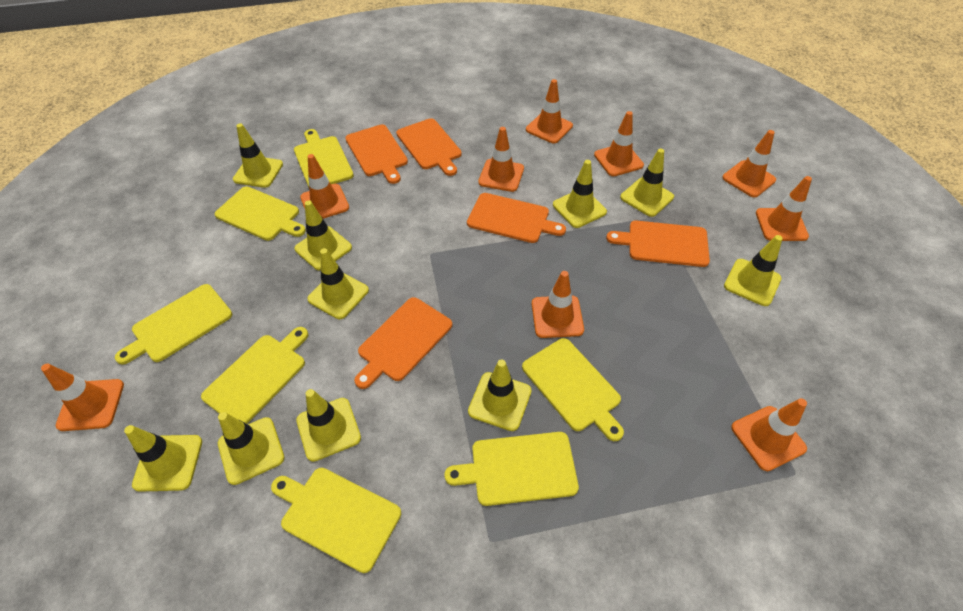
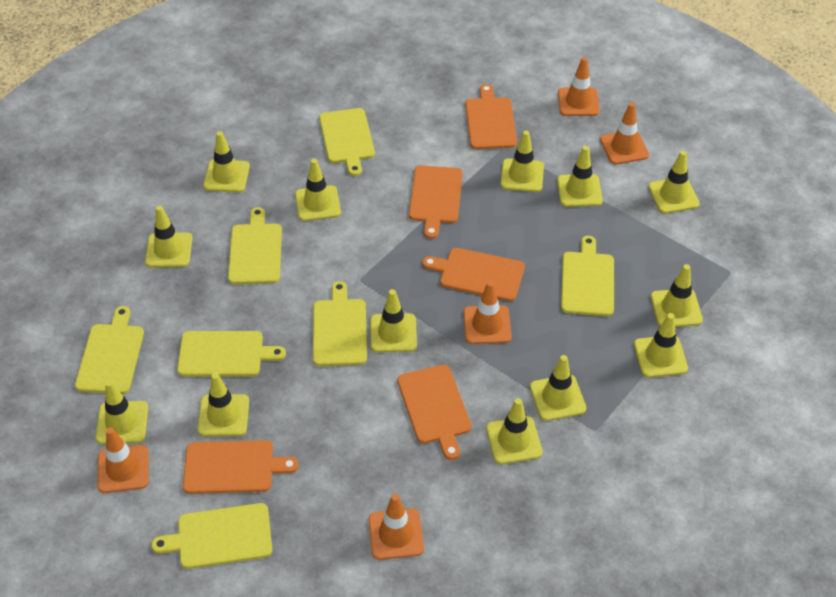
orange traffic cone: 9 -> 5
yellow traffic cone: 10 -> 13

